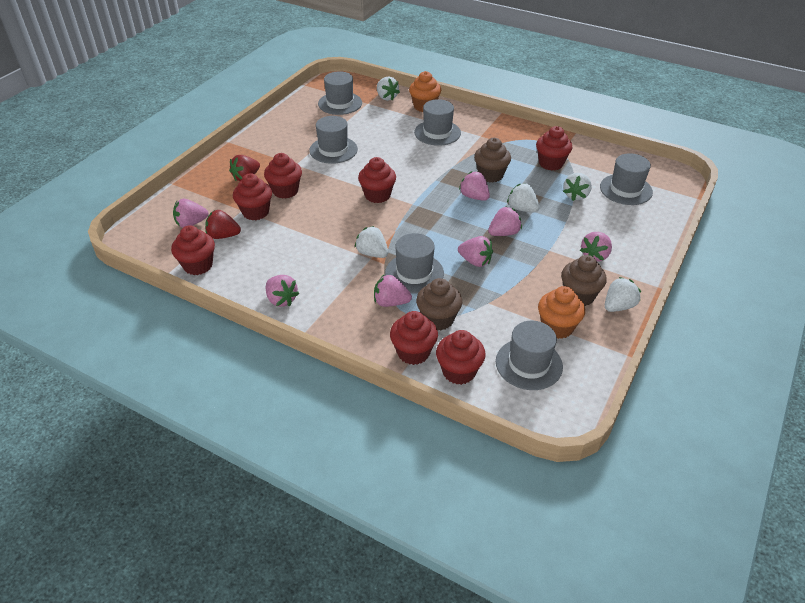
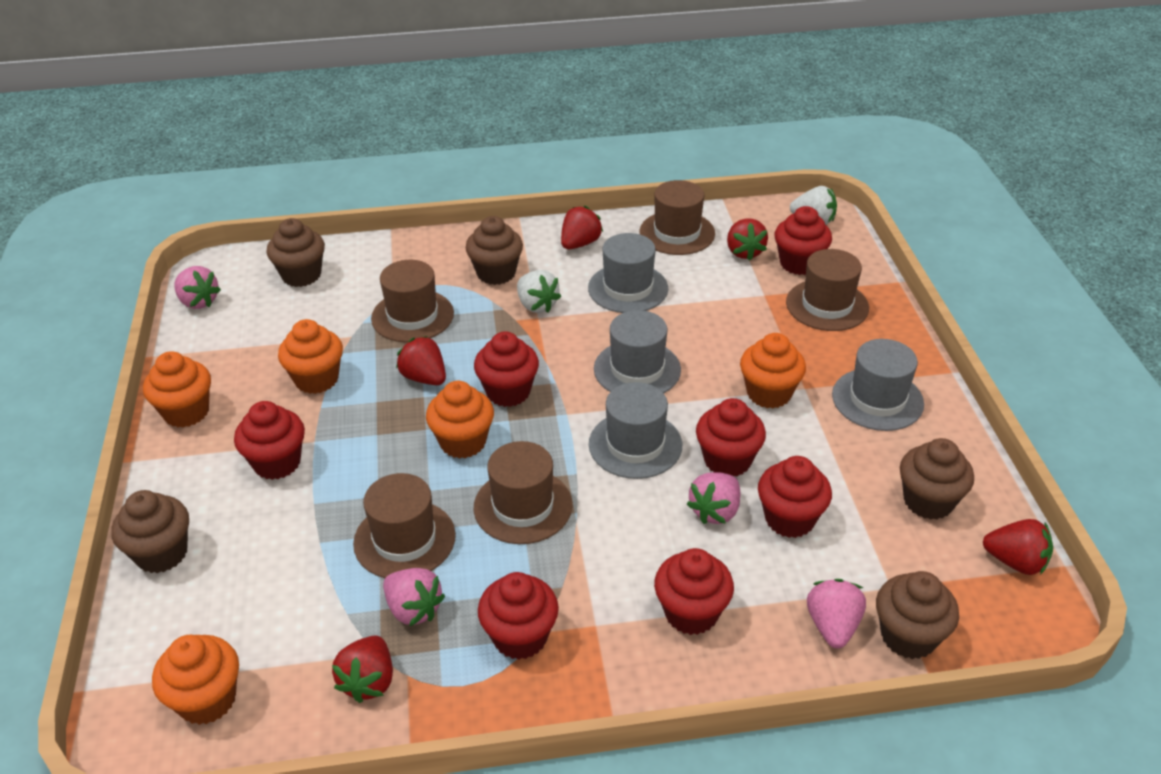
brown cupcake: 3 -> 5
brown hat: 0 -> 5
grey hat: 6 -> 4
orange cupcake: 2 -> 5
pink strawberry: 7 -> 4
red strawberry: 2 -> 5
white strawberry: 5 -> 2

